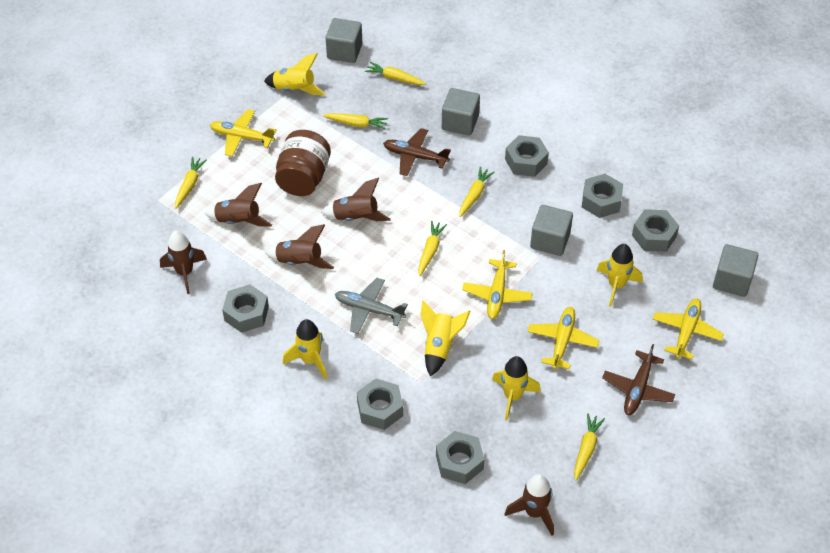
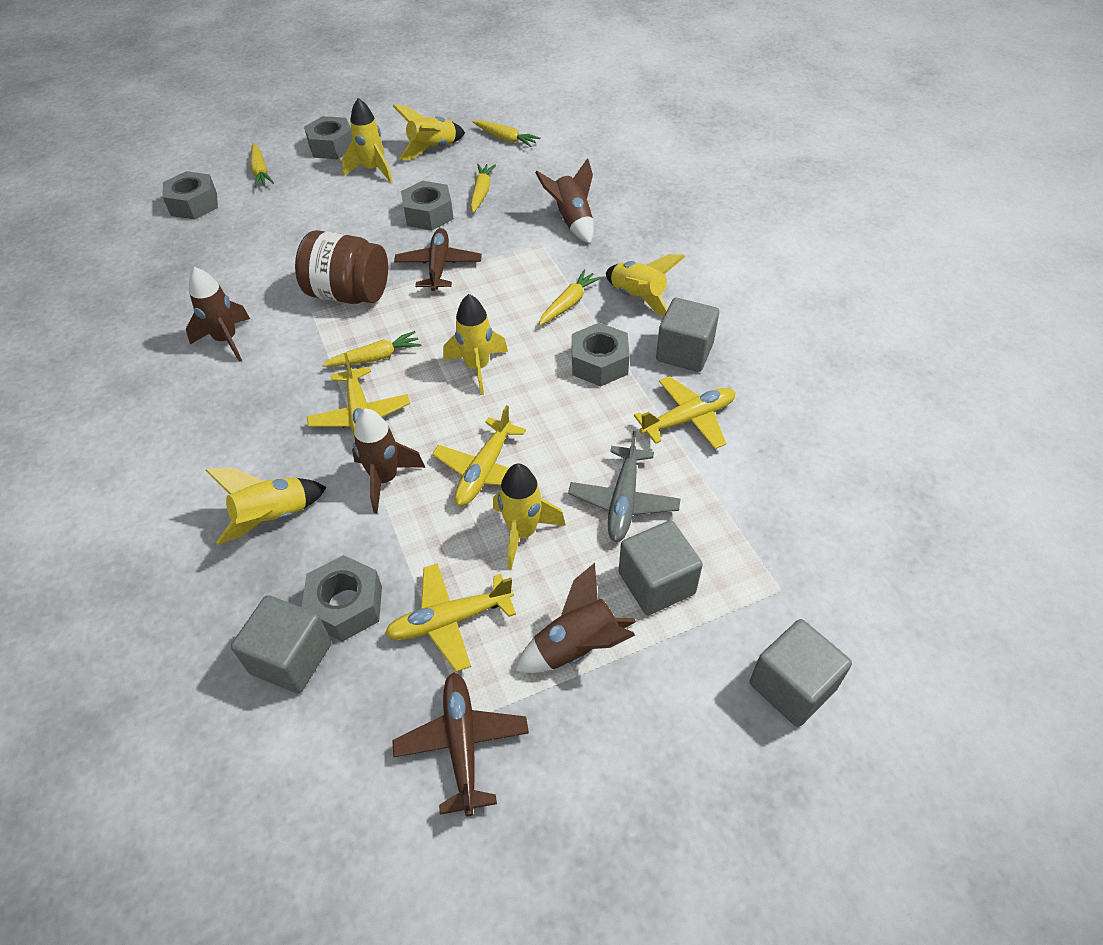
brown rocket: 5 -> 4
grey nut: 6 -> 5
yellow carrot: 6 -> 5
yellow rocket: 5 -> 6

